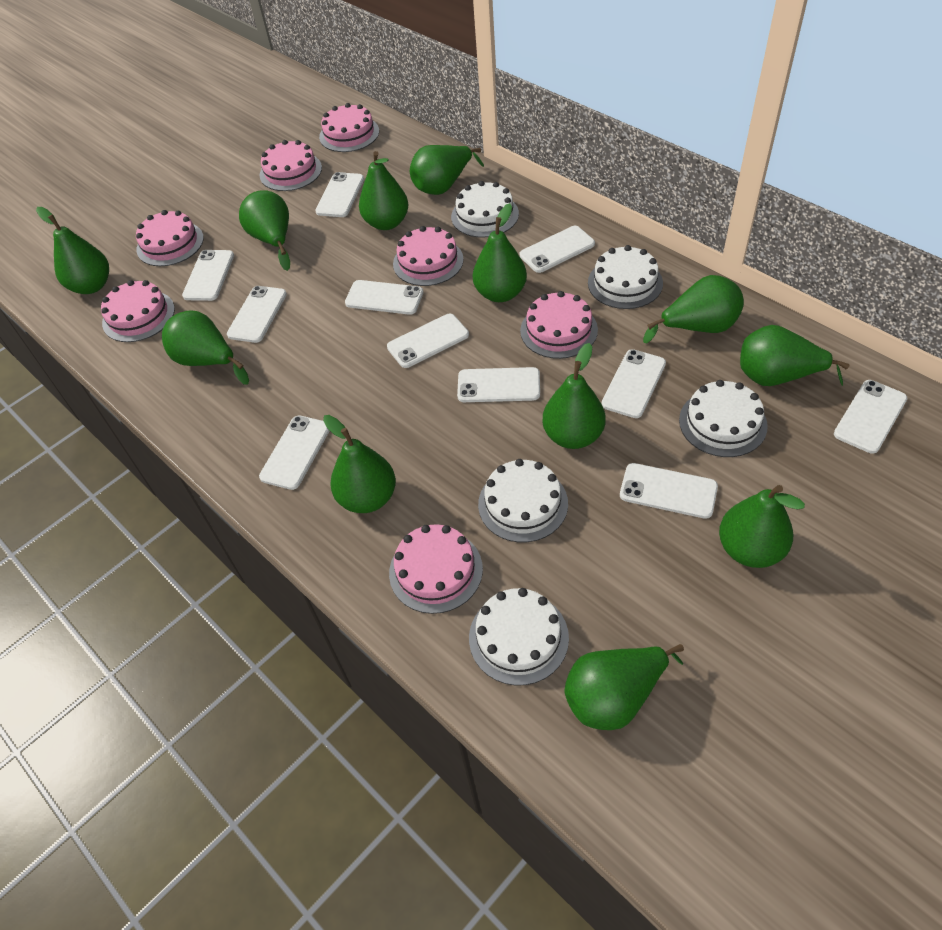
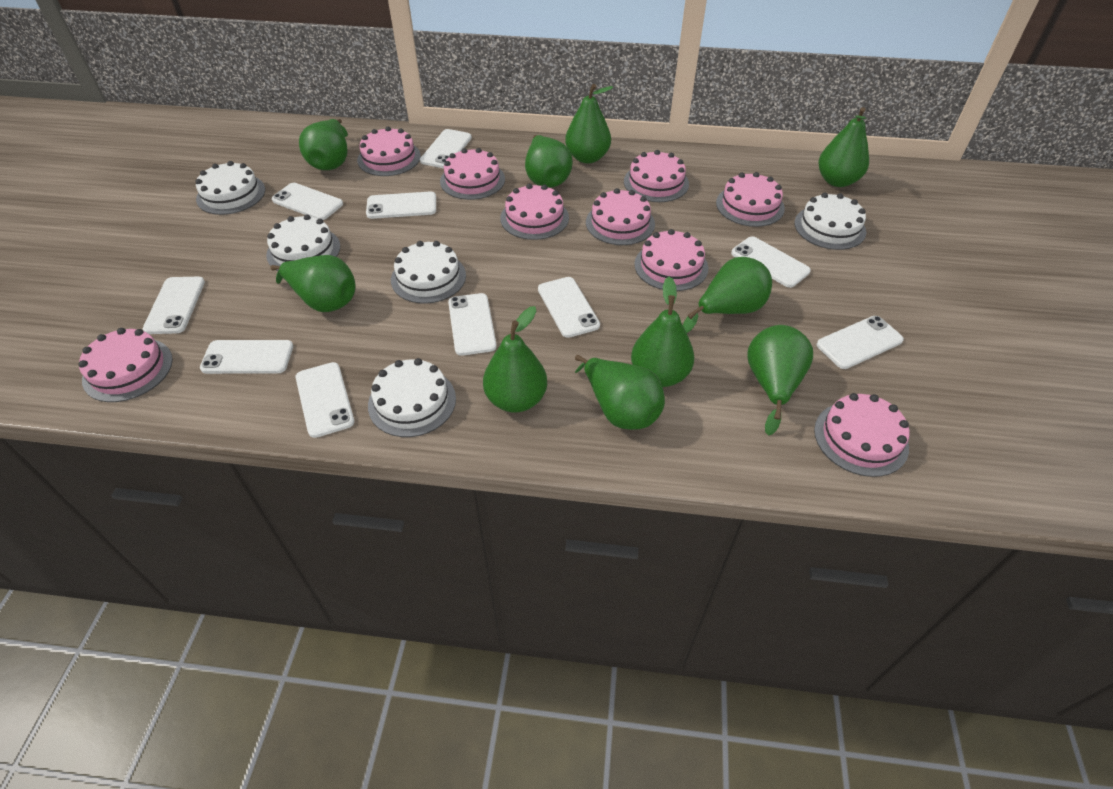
green pear: 12 -> 10
pink cake: 7 -> 9
white phone: 11 -> 10

